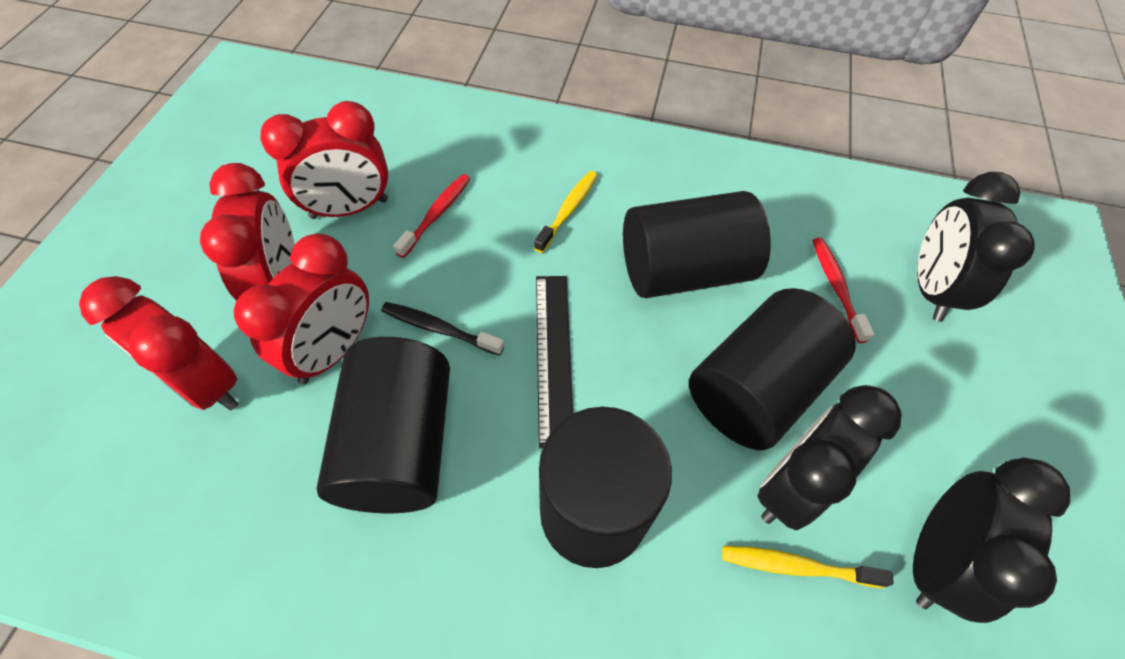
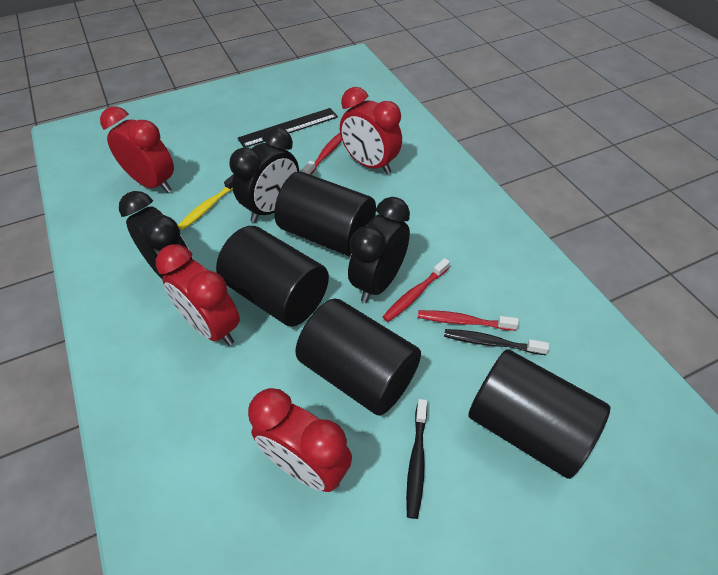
black toothbrush: 1 -> 2
red toothbrush: 2 -> 3
yellow toothbrush: 2 -> 1

